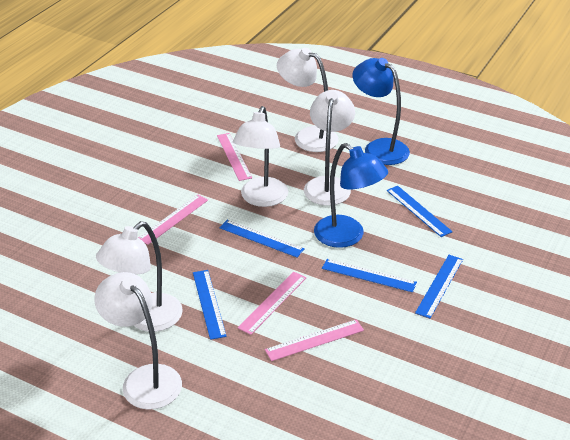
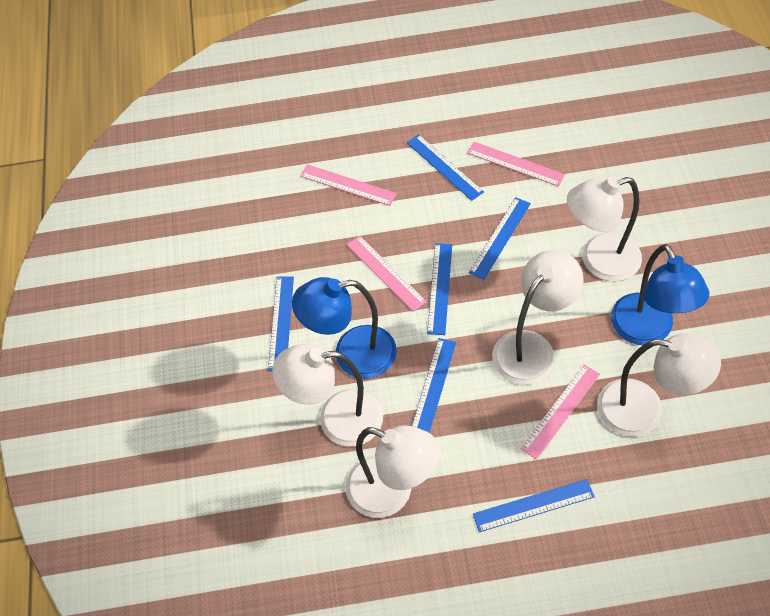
blue ruler: 5 -> 6

